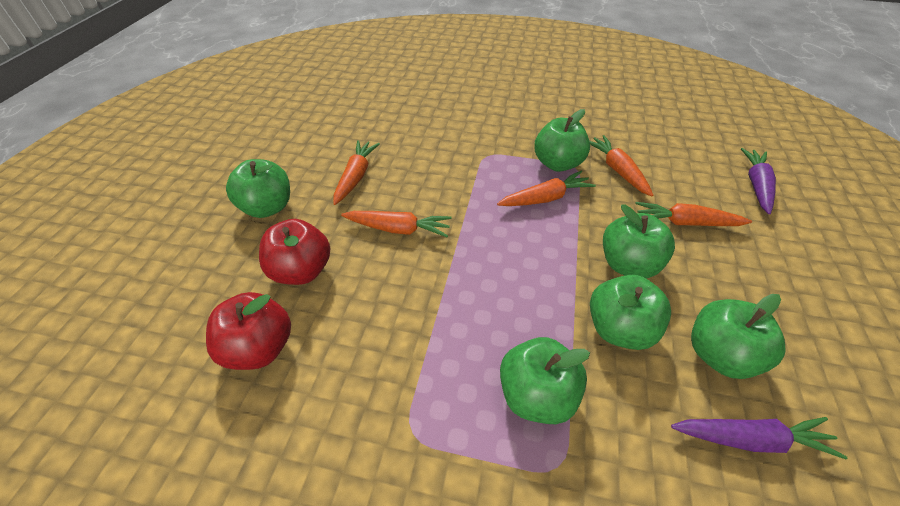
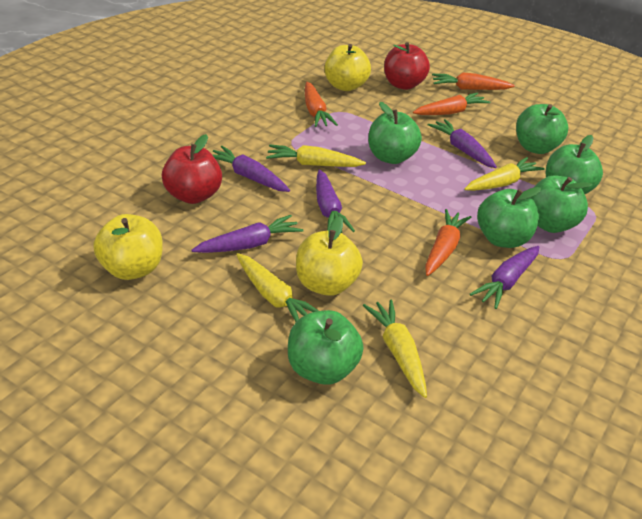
orange carrot: 5 -> 4
purple carrot: 2 -> 5
yellow apple: 0 -> 3
yellow carrot: 0 -> 4

